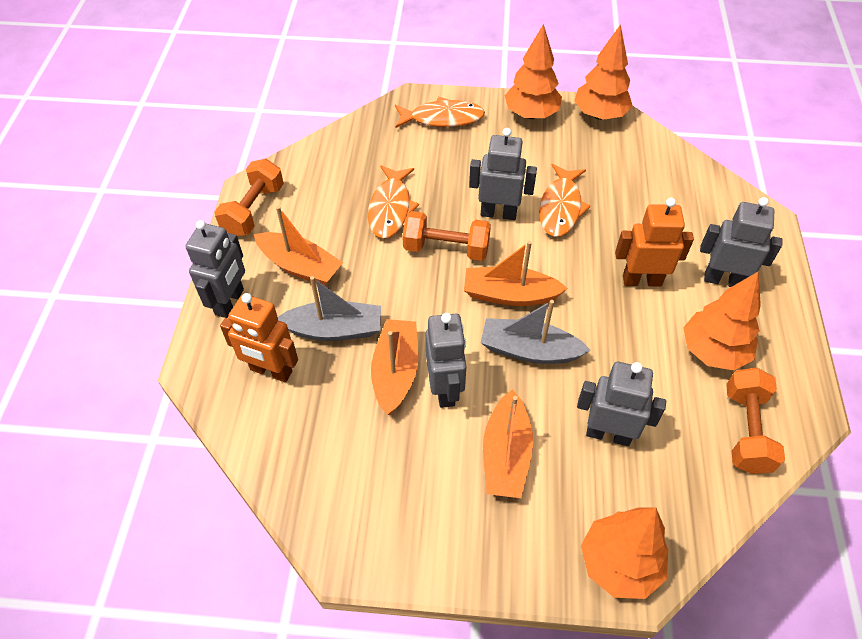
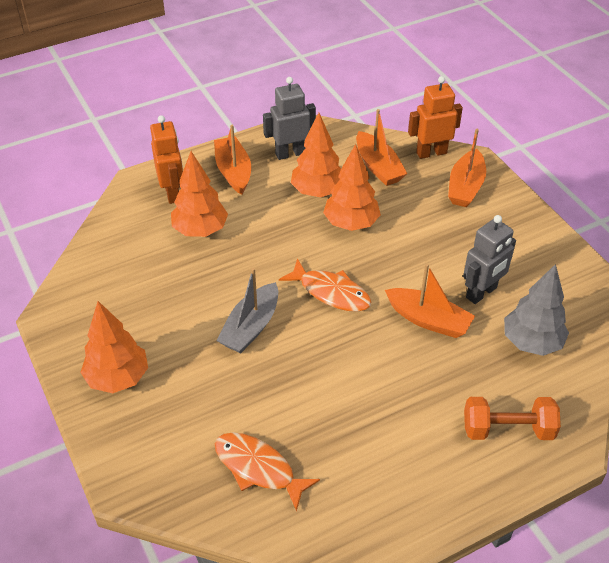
grey boat: 2 -> 1
grey robot: 5 -> 2
grey tree: 0 -> 1
orange dumbbell: 3 -> 1
orange fish: 3 -> 2

